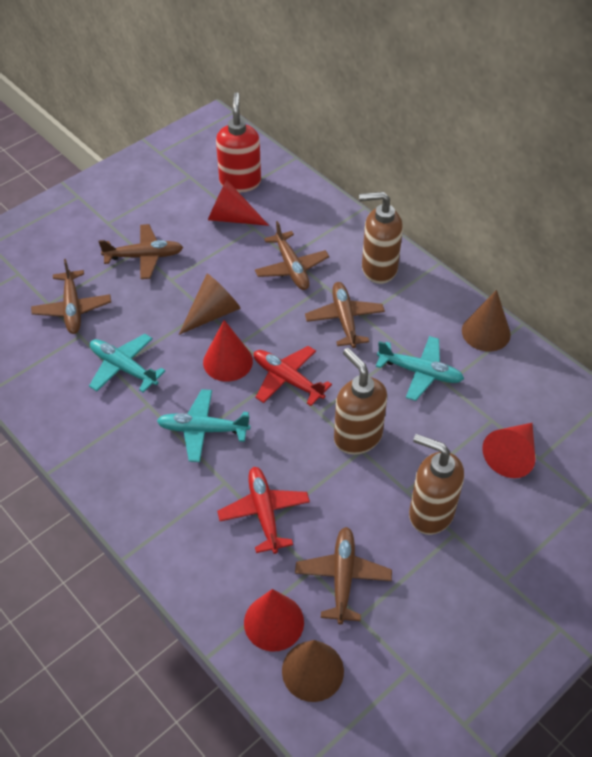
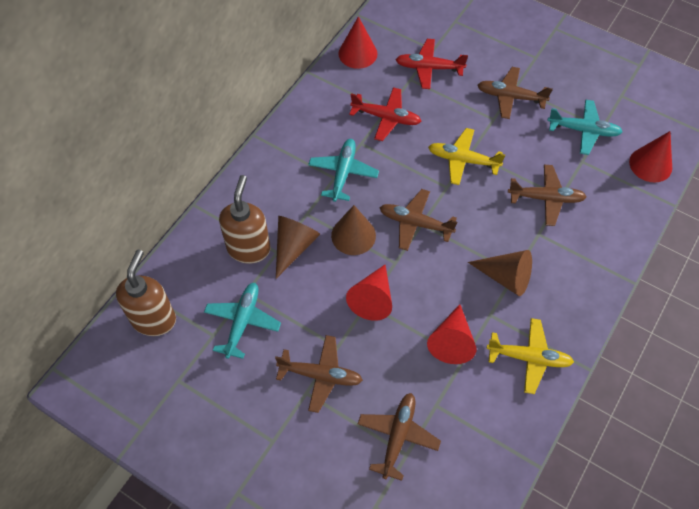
brown soap dispenser: 3 -> 2
red soap dispenser: 1 -> 0
yellow plane: 0 -> 2

